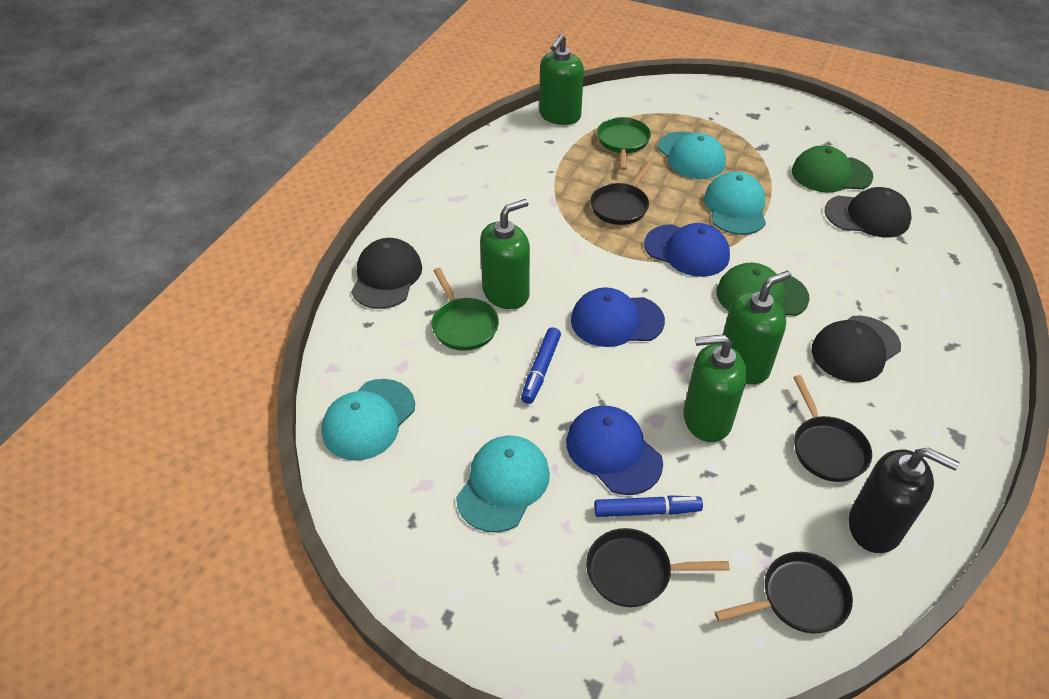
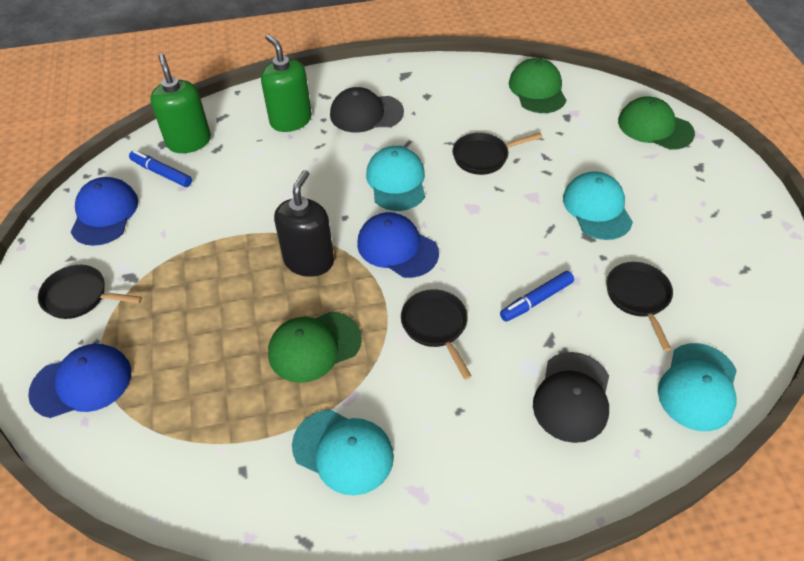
black cap: 3 -> 2
green cap: 2 -> 3
green pan: 2 -> 0
green soap dispenser: 4 -> 2

